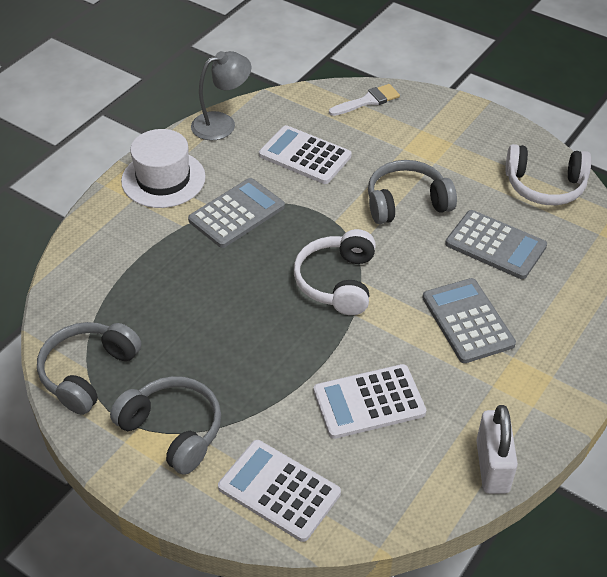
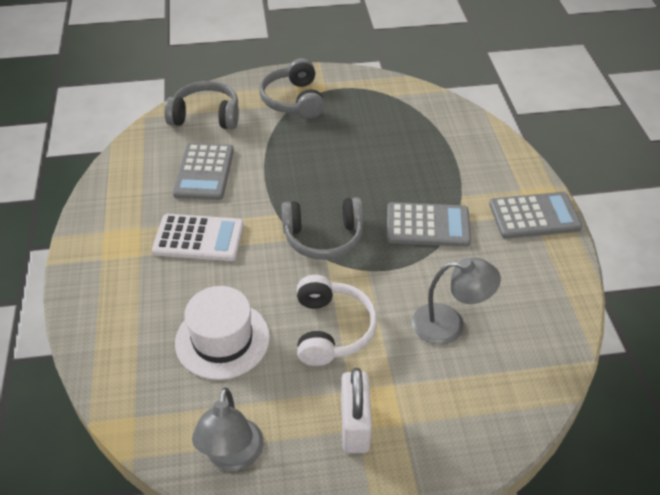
grey lamp: 1 -> 2
white brush: 1 -> 0
white calculator: 3 -> 1
white headphones: 2 -> 1

